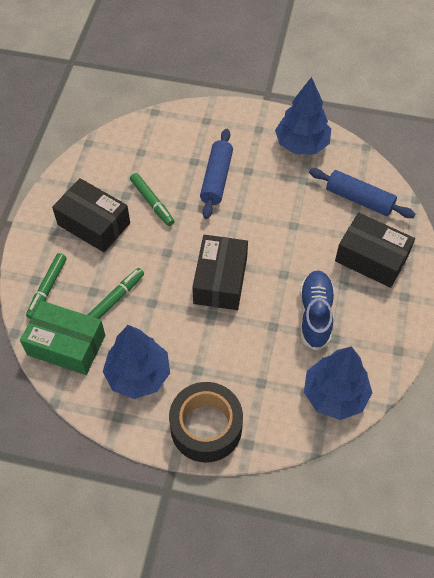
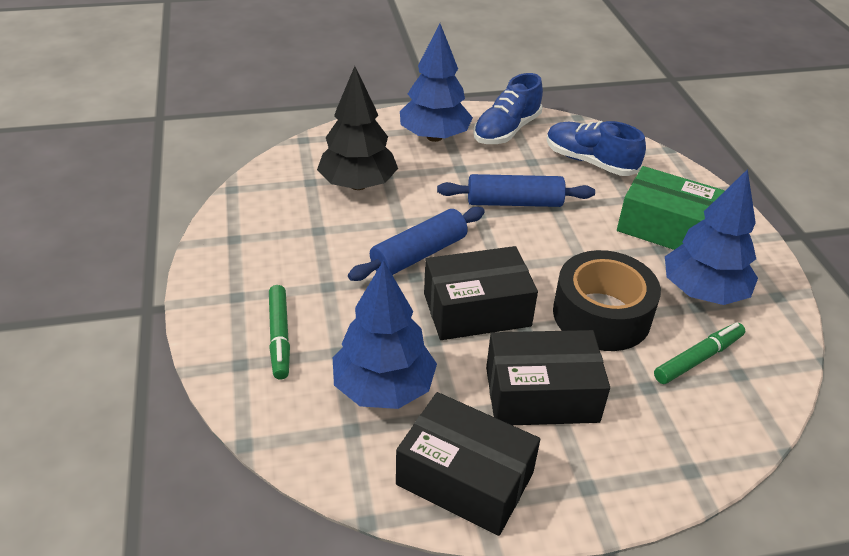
black tree: 0 -> 1
blue shoe: 1 -> 2
green marker: 3 -> 2

